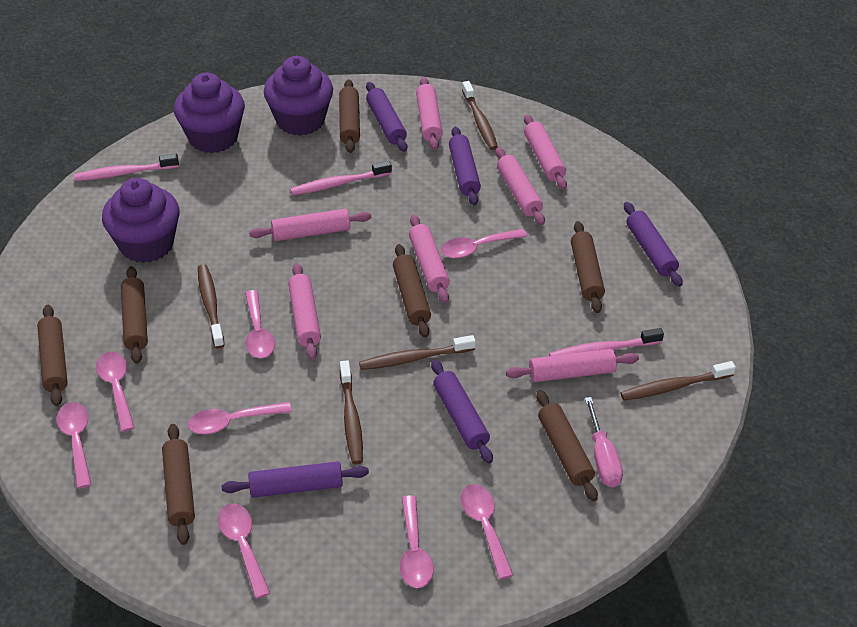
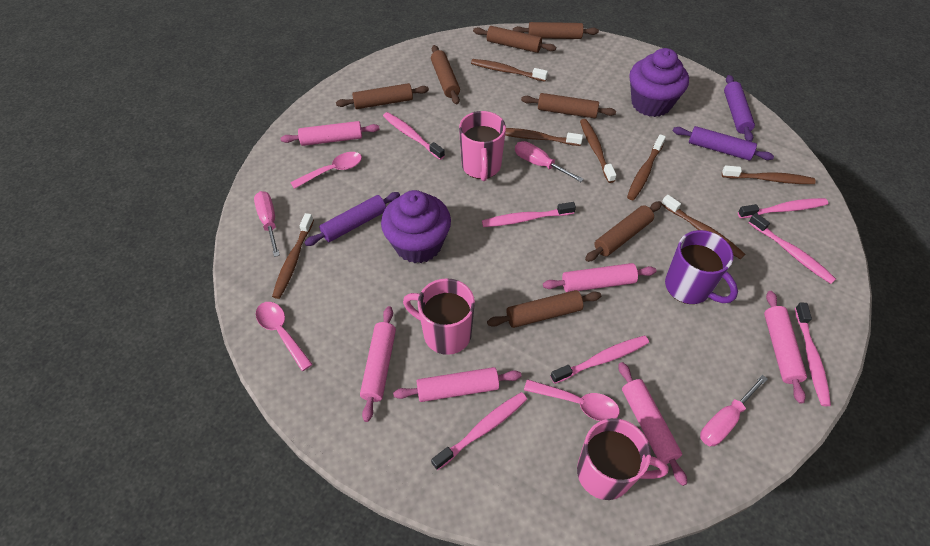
brown toothbrush: 5 -> 7
pink mug: 0 -> 3
pink rolling pin: 7 -> 6
pink screwdriver: 1 -> 3
pink spoon: 8 -> 3
pink toothbrush: 3 -> 7
purple cupcake: 3 -> 2
purple mug: 0 -> 1
purple rolling pin: 5 -> 3

